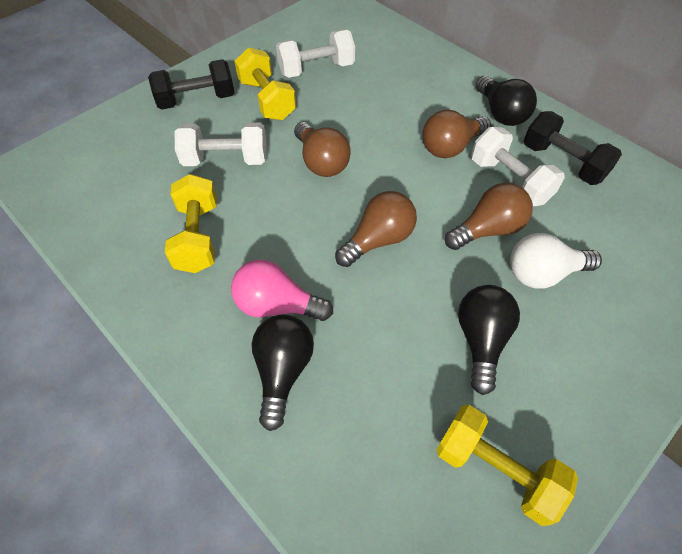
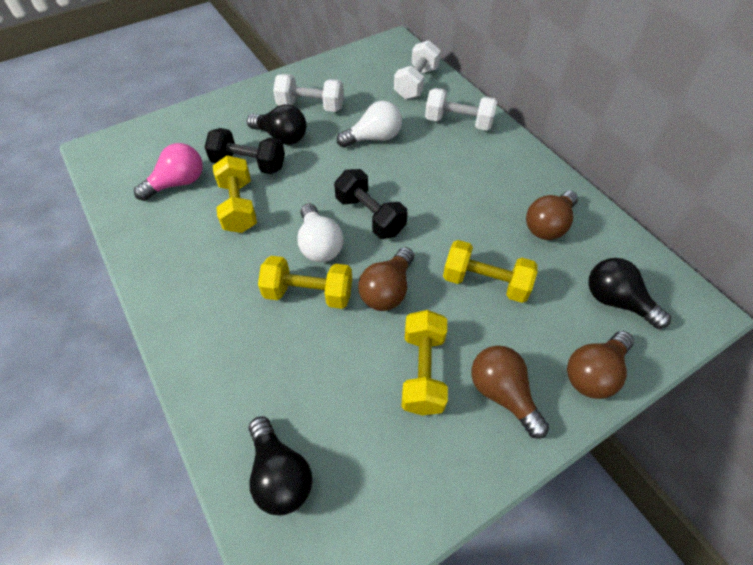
white light bulb: 1 -> 2
yellow dumbbell: 3 -> 4

